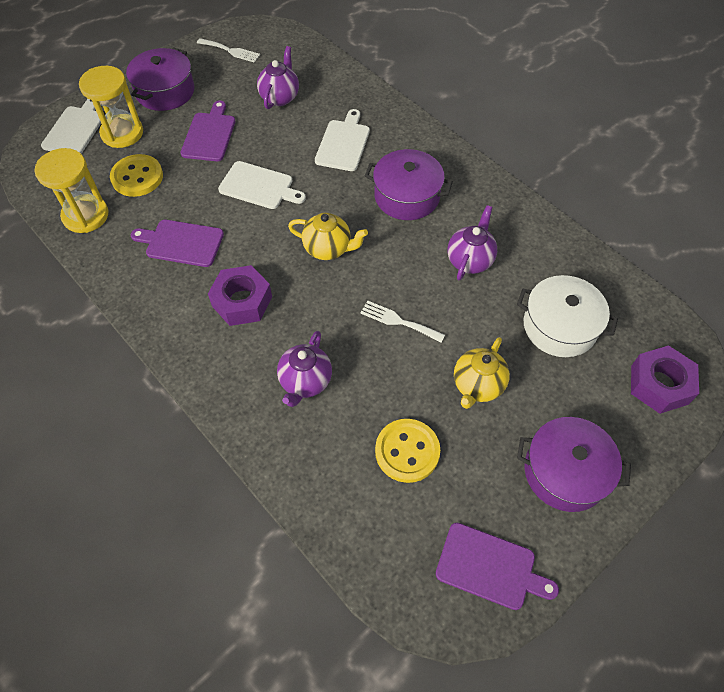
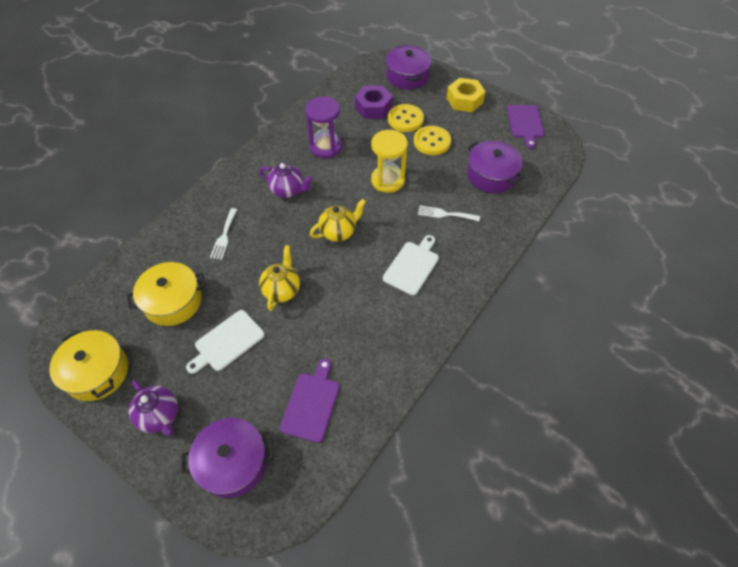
purple cutting board: 3 -> 2
purple hourglass: 0 -> 1
purple nut: 2 -> 1
purple teapot: 3 -> 2
white cutting board: 3 -> 2
white pot: 1 -> 0
yellow hourglass: 2 -> 1
yellow nut: 0 -> 1
yellow pot: 0 -> 2

